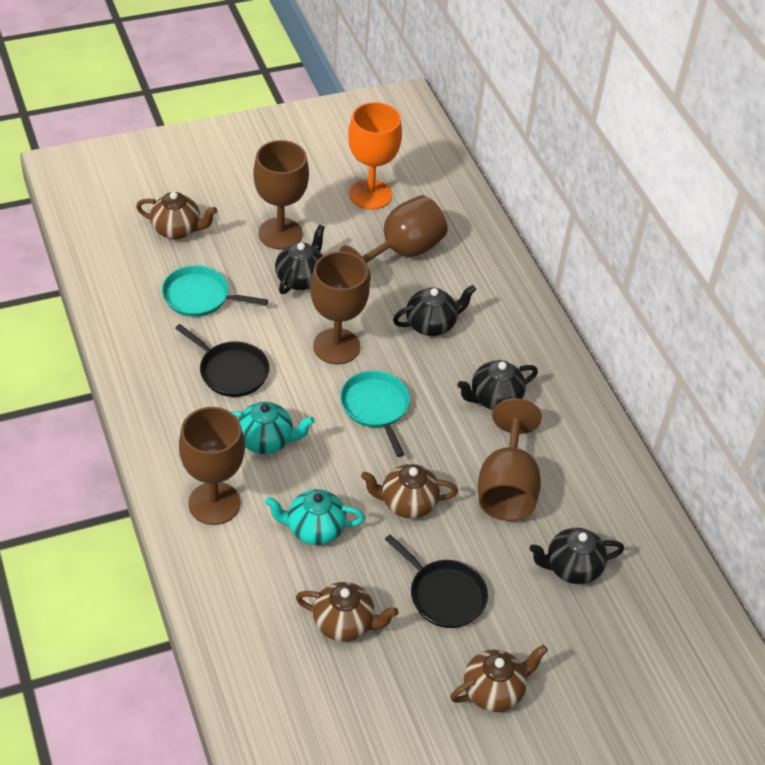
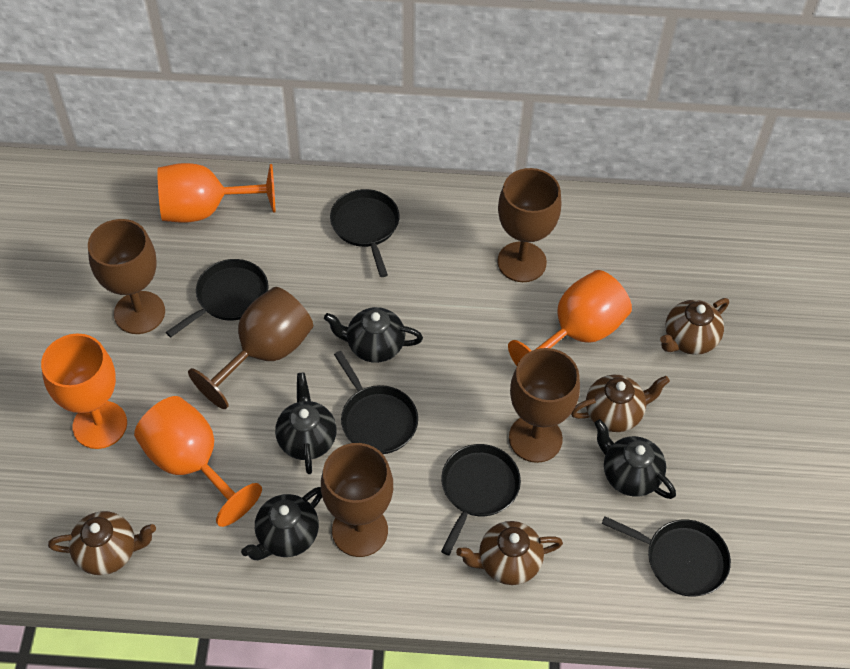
black pan: 2 -> 5
orange goblet: 1 -> 4
turquoise pan: 2 -> 0
turquoise teapot: 2 -> 0

